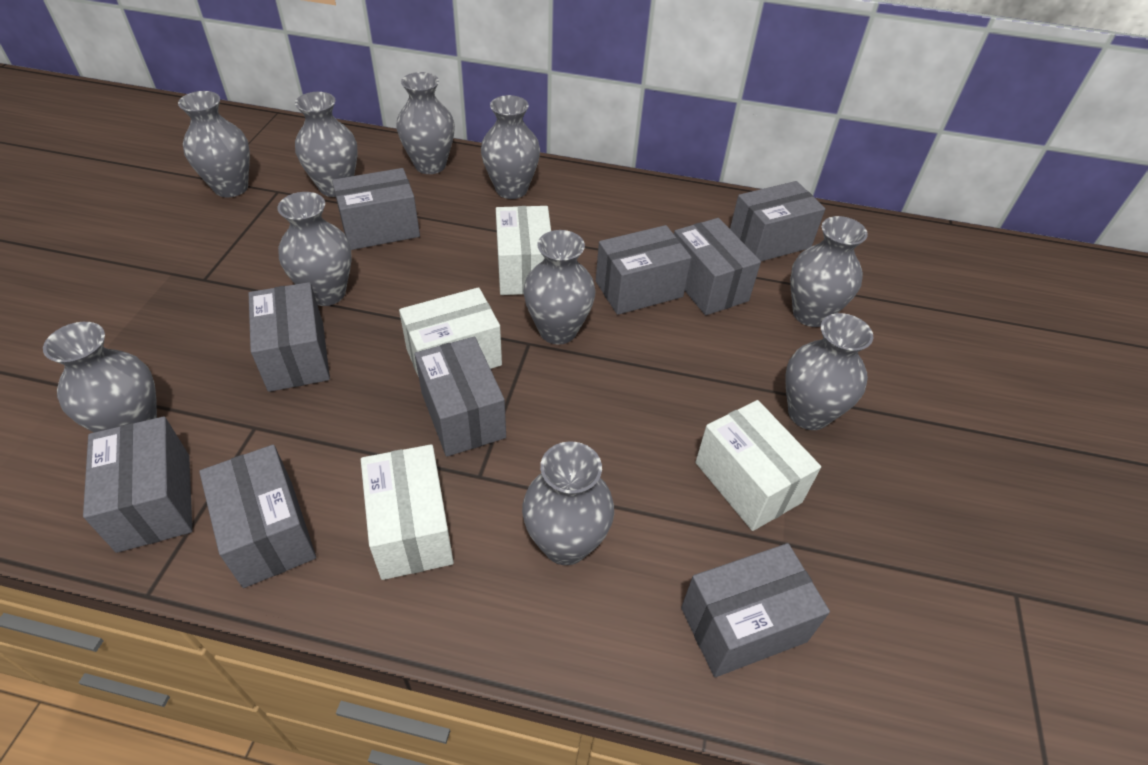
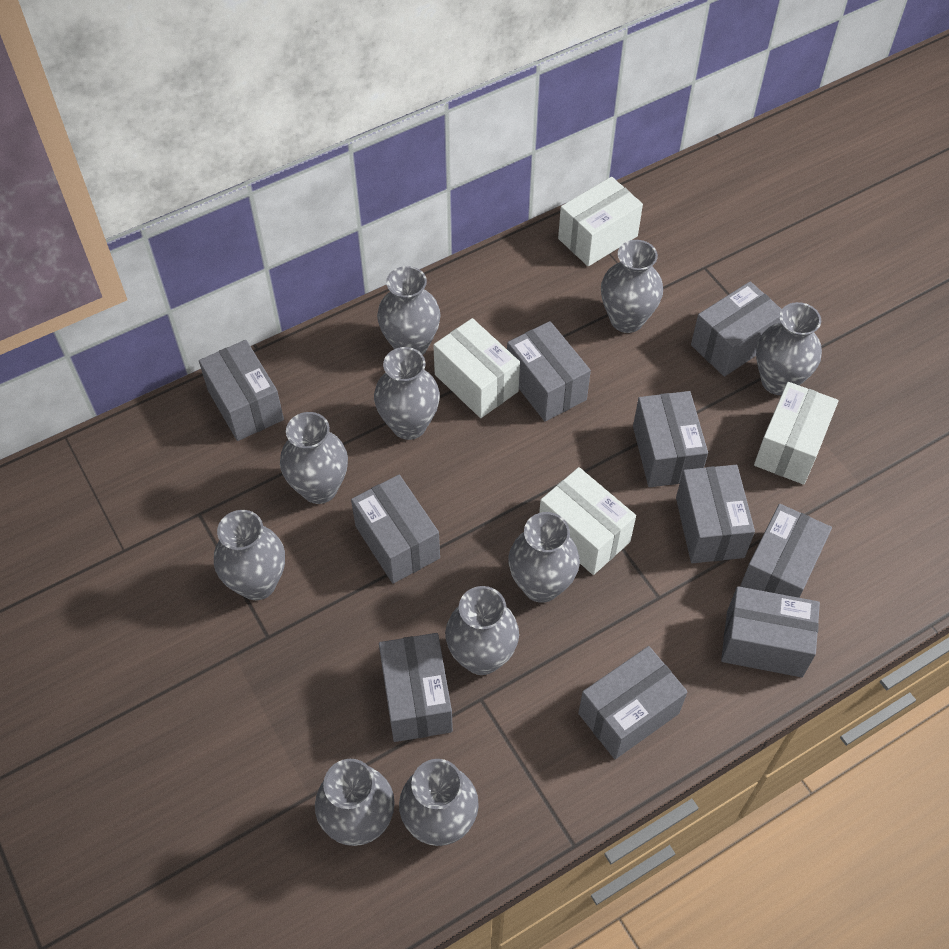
grey box: 9 -> 10

